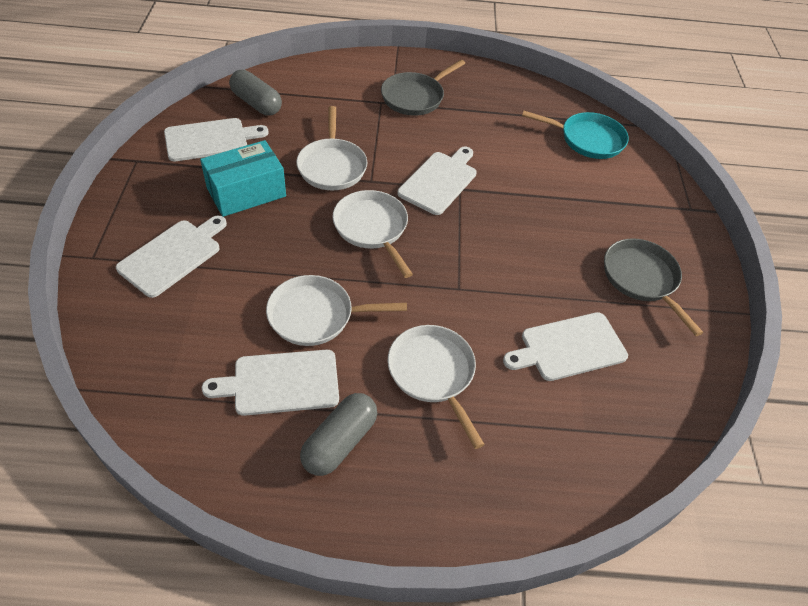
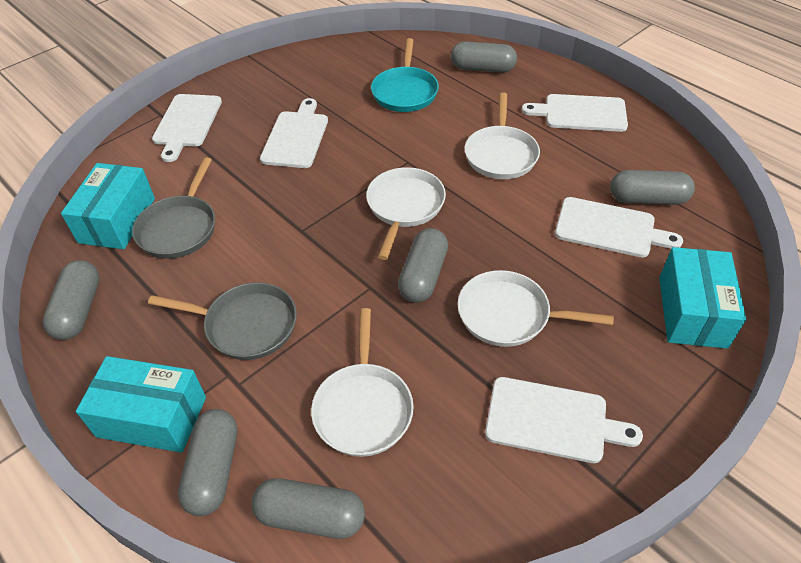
grey capsule: 2 -> 6
turquoise box: 1 -> 3

